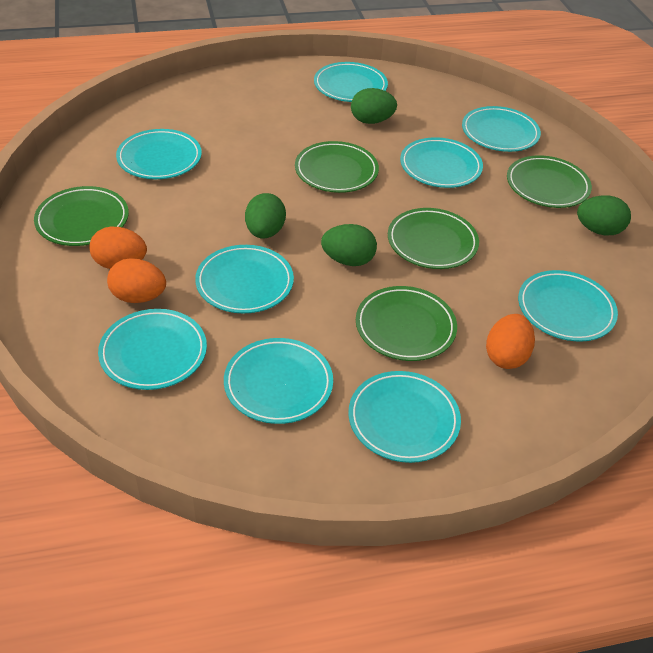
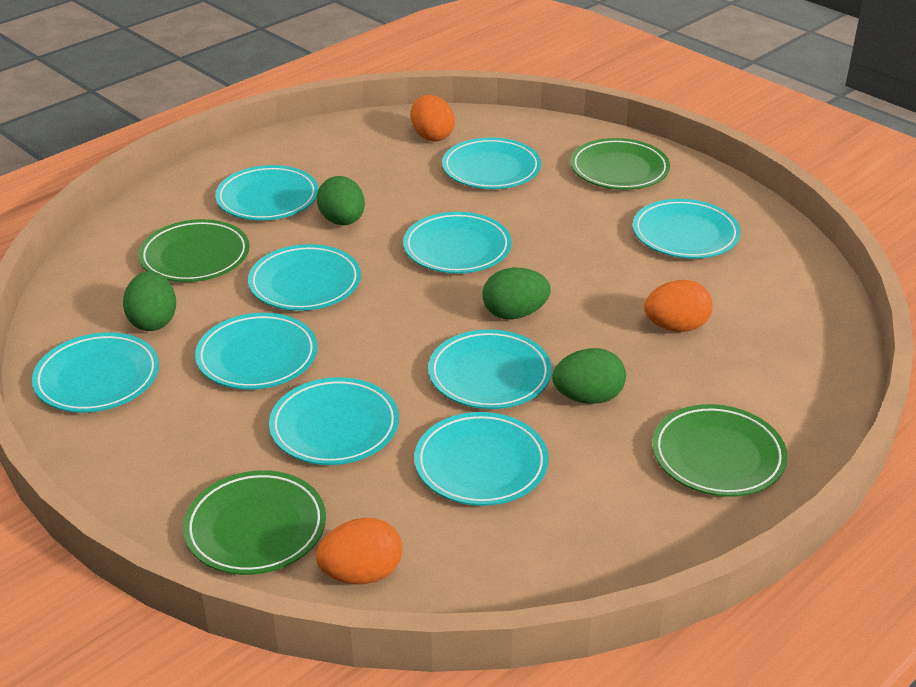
green plate: 5 -> 4
turquoise plate: 9 -> 10

